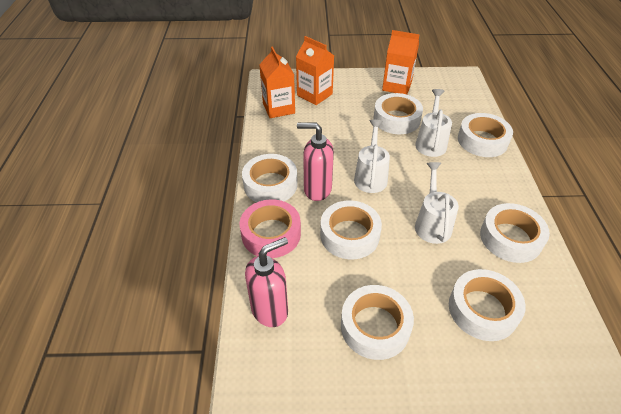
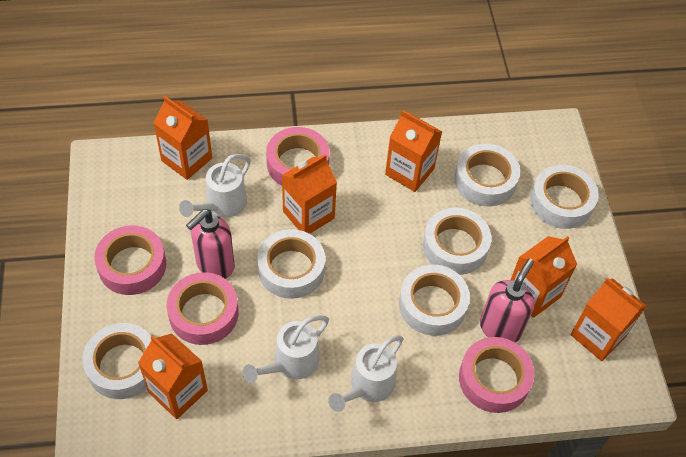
orange carton: 3 -> 6
pink tape: 1 -> 4
white tape: 7 -> 6

